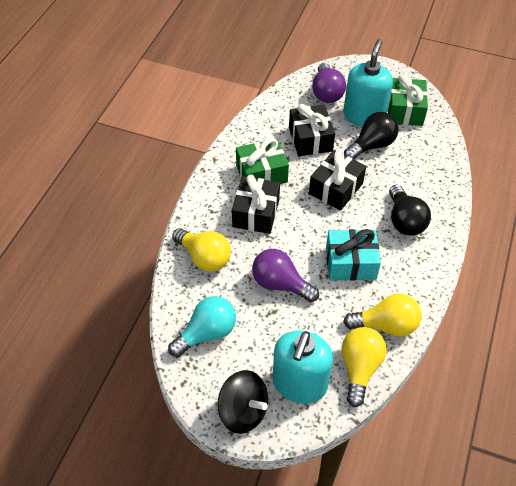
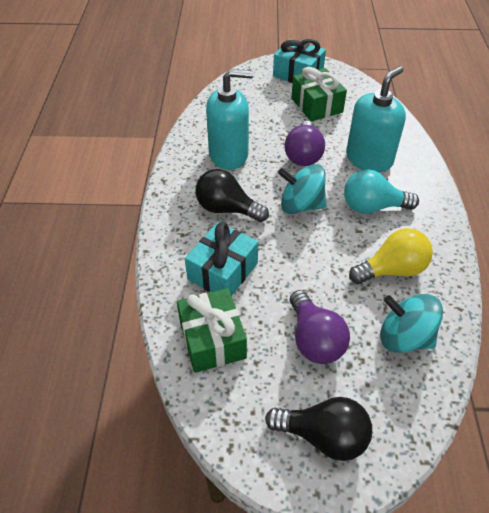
black gift: 3 -> 0
black spinning top: 1 -> 0
turquoise gift: 1 -> 2
turquoise spinning top: 0 -> 2
yellow light bulb: 3 -> 1

